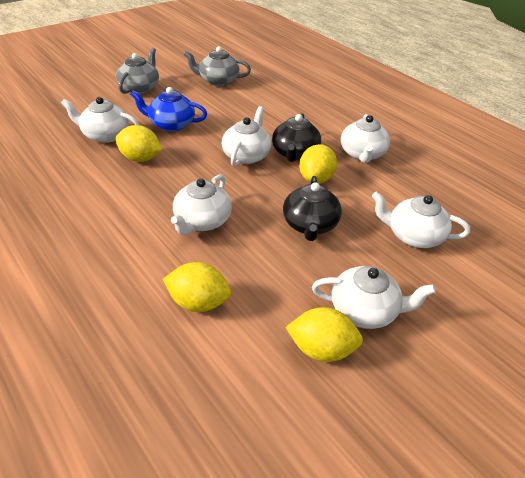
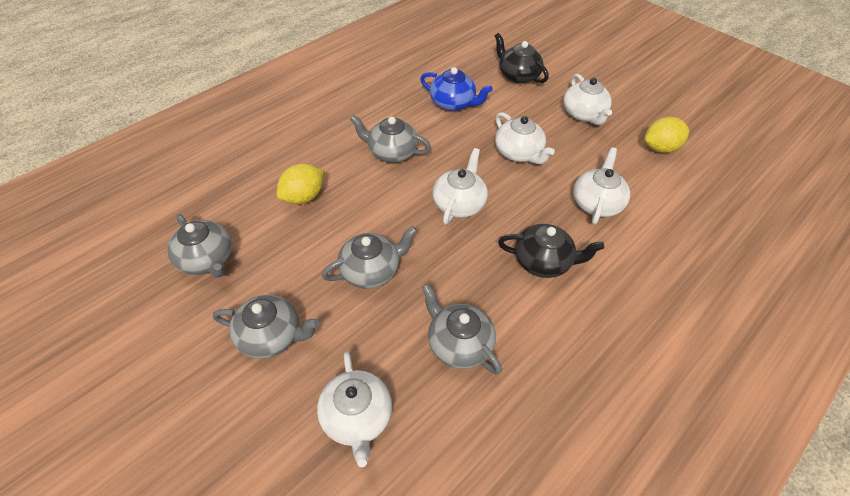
grey teapot: 2 -> 5
white teapot: 6 -> 5
yellow lemon: 4 -> 2

